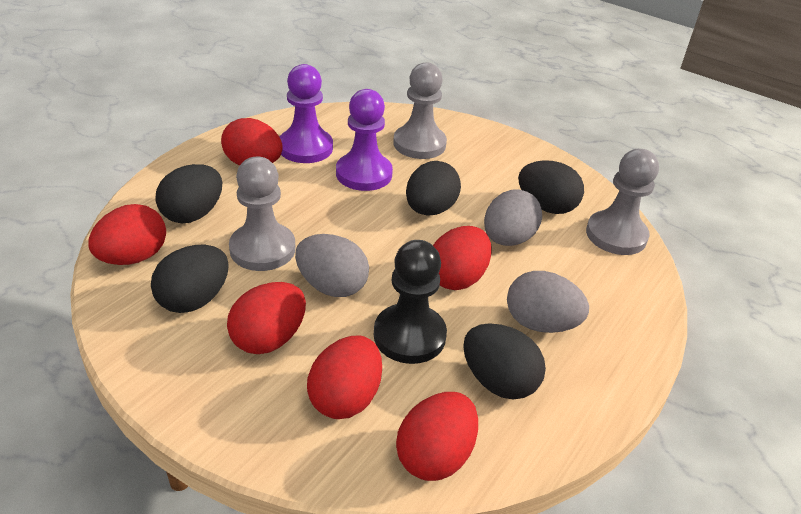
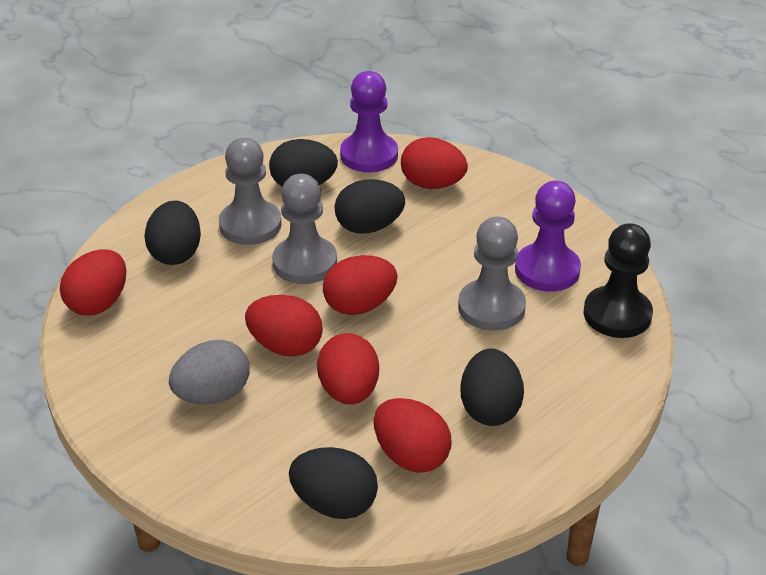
grey egg: 3 -> 1

